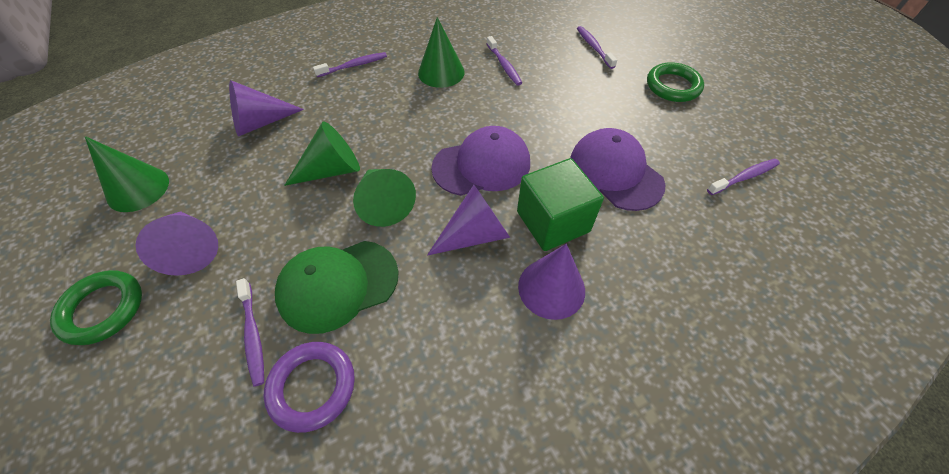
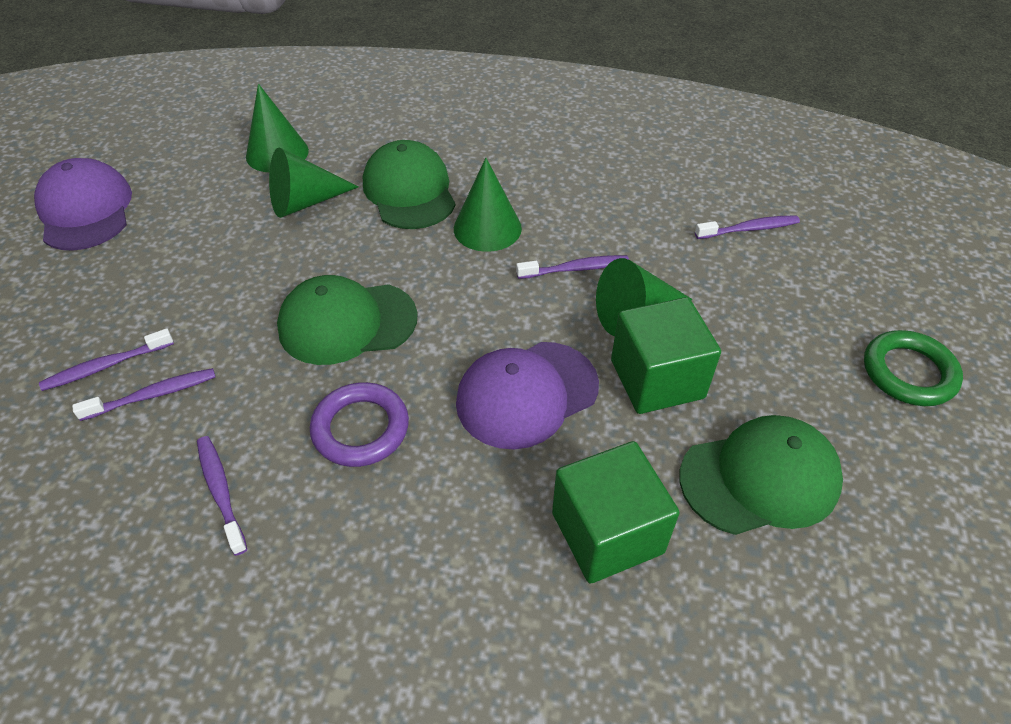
green cap: 1 -> 3
green cube: 1 -> 2
green ring: 2 -> 1
purple cone: 4 -> 0

